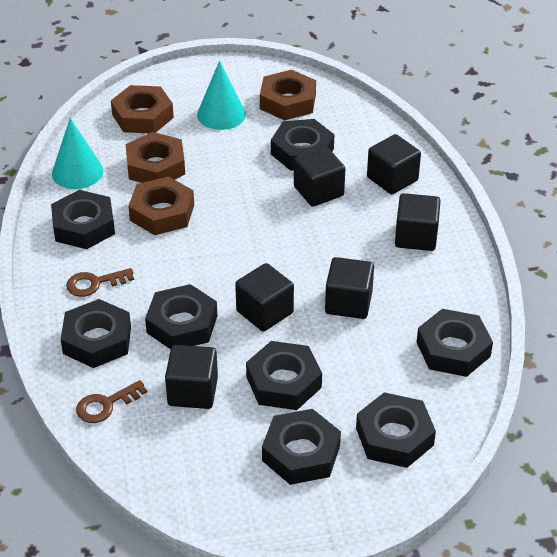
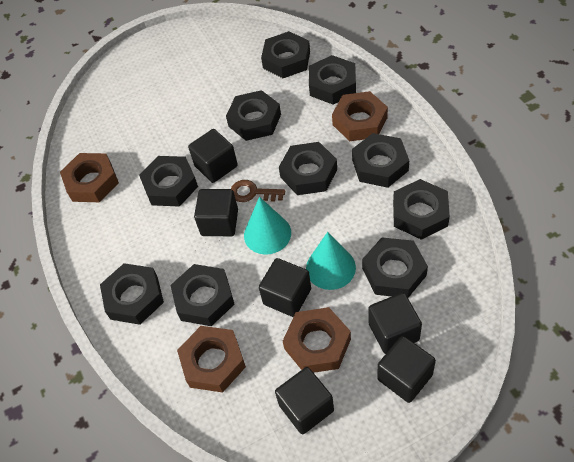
black nut: 8 -> 10
brown key: 2 -> 1

